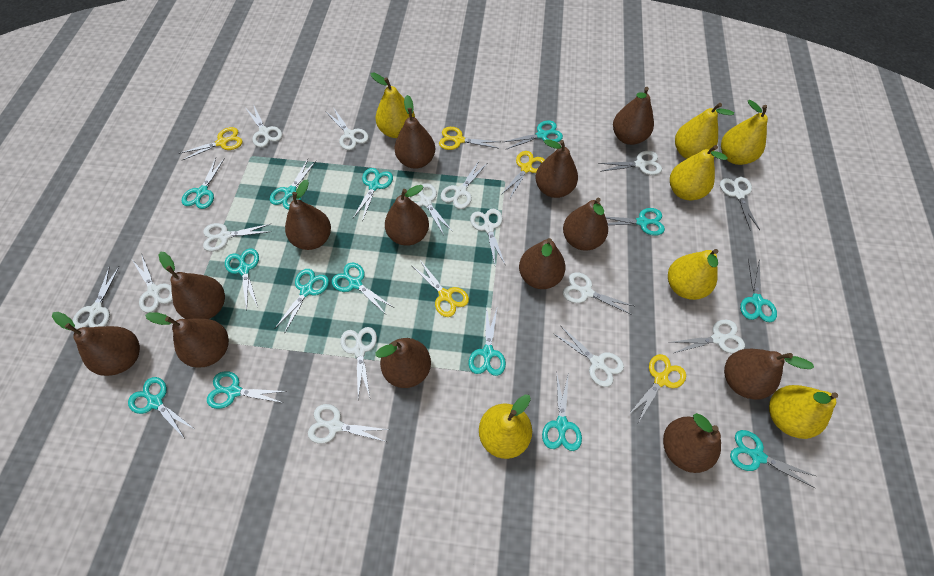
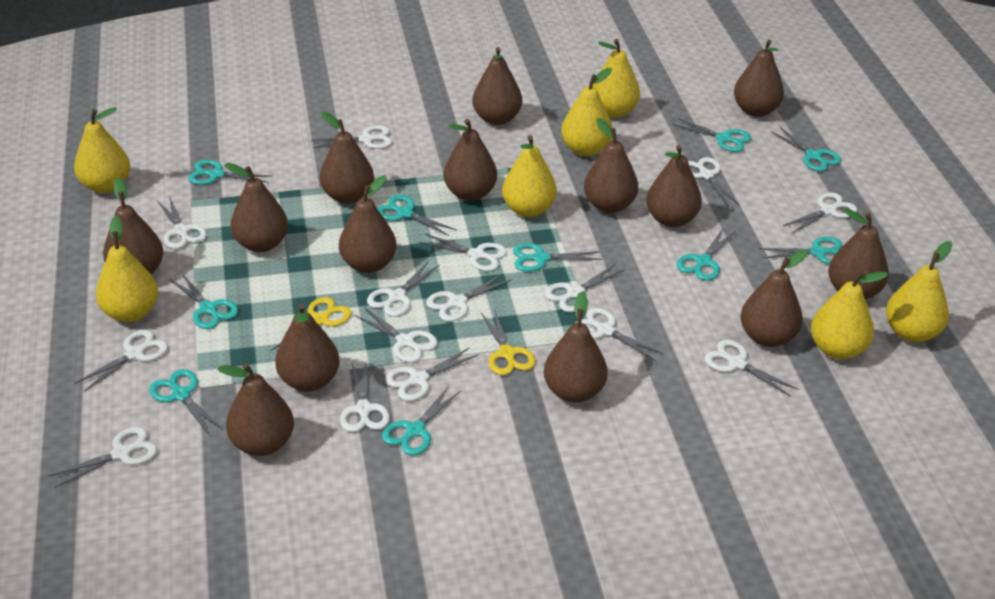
brown pear: 13 -> 14
turquoise scissors: 14 -> 10
yellow scissors: 5 -> 2

